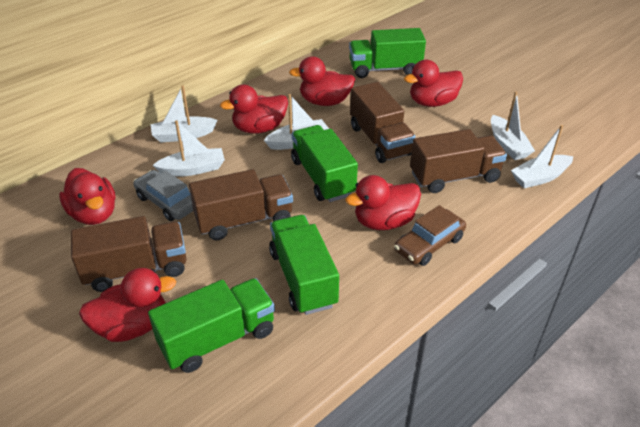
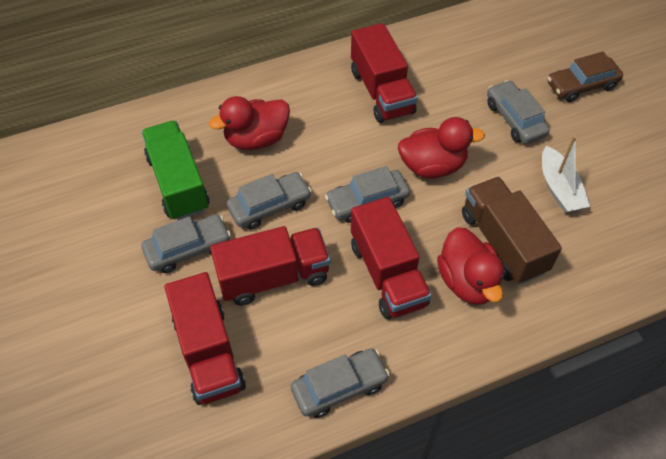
brown truck: 4 -> 1
green truck: 4 -> 1
grey car: 1 -> 5
red duck: 6 -> 3
red truck: 0 -> 4
white boat: 5 -> 1

